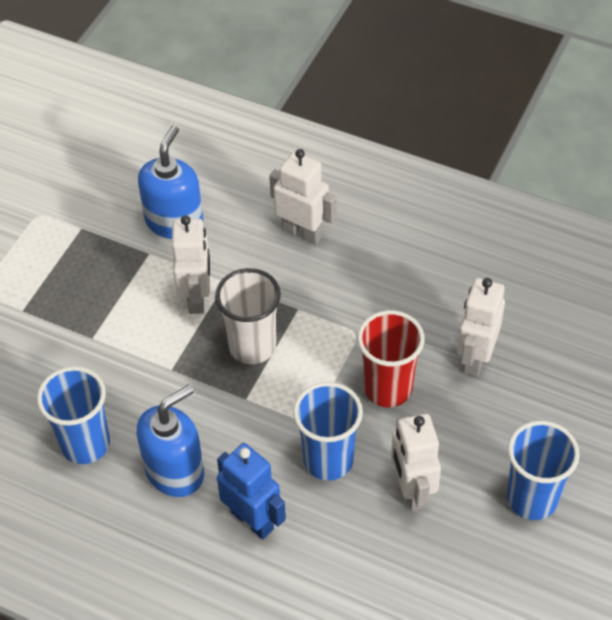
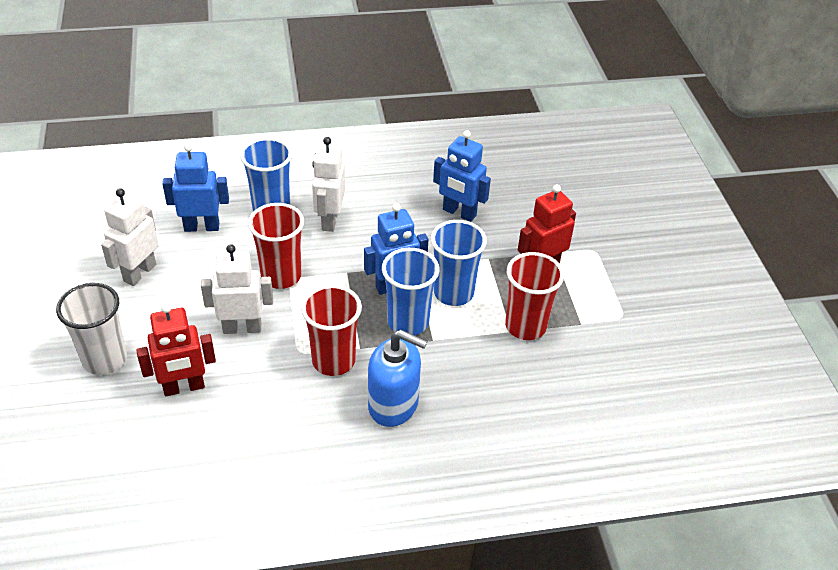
blue robot: 1 -> 3
blue soap dispenser: 2 -> 1
red cup: 1 -> 3
red robot: 0 -> 2
white robot: 4 -> 3

